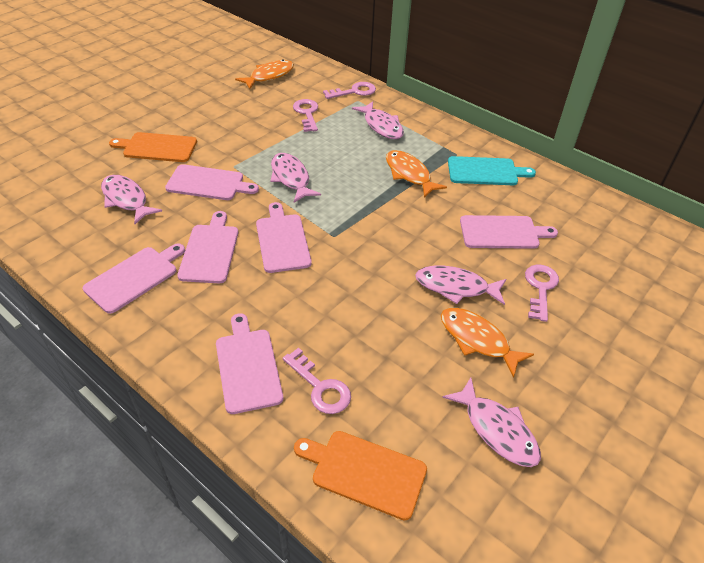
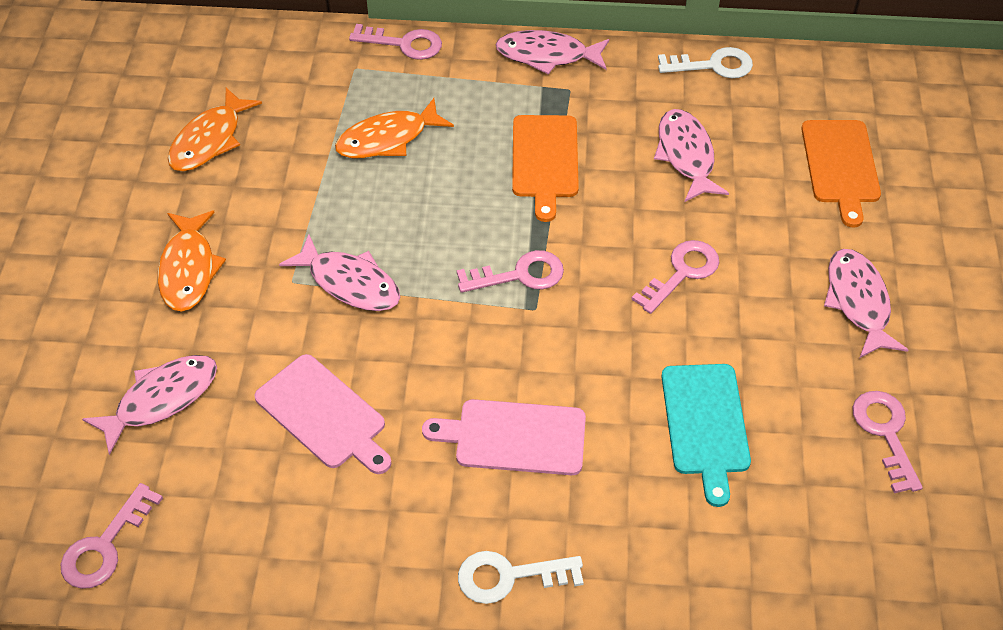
pink cutting board: 6 -> 2
pink key: 4 -> 5
white key: 0 -> 2

